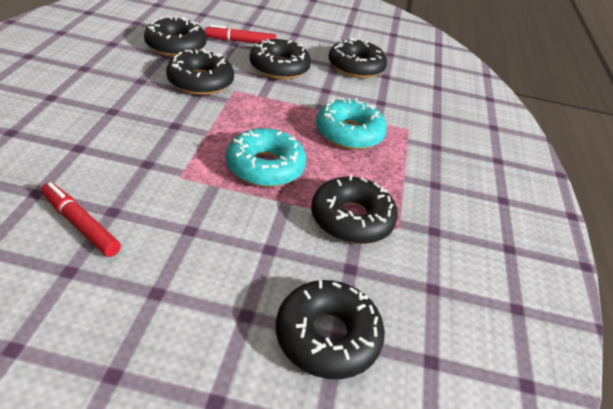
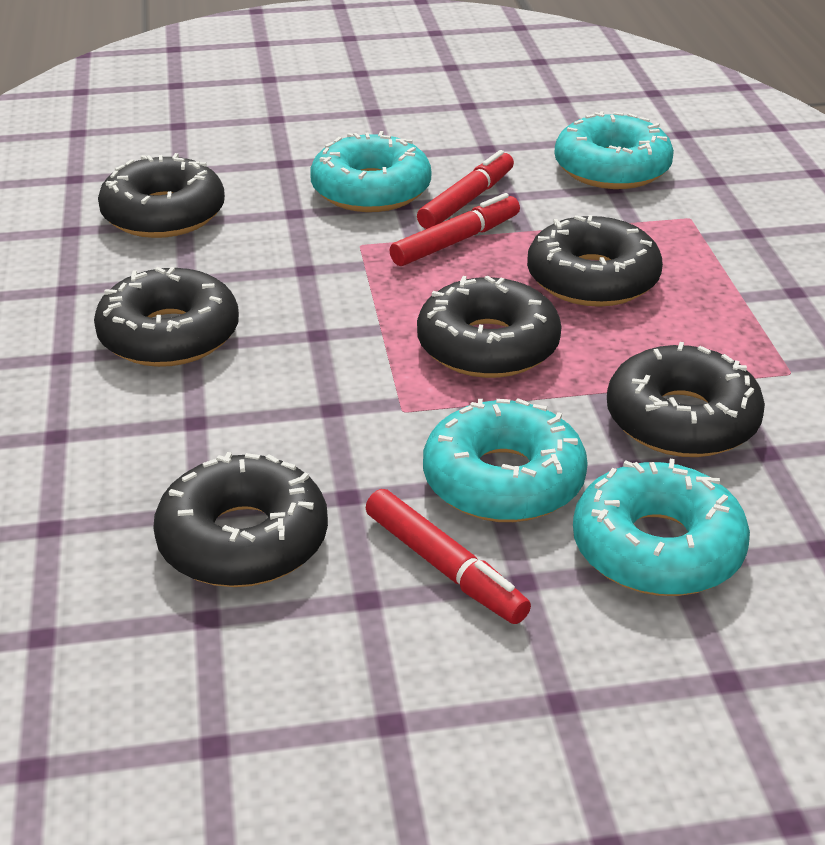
red marker: 2 -> 3
turquoise donut: 2 -> 4

